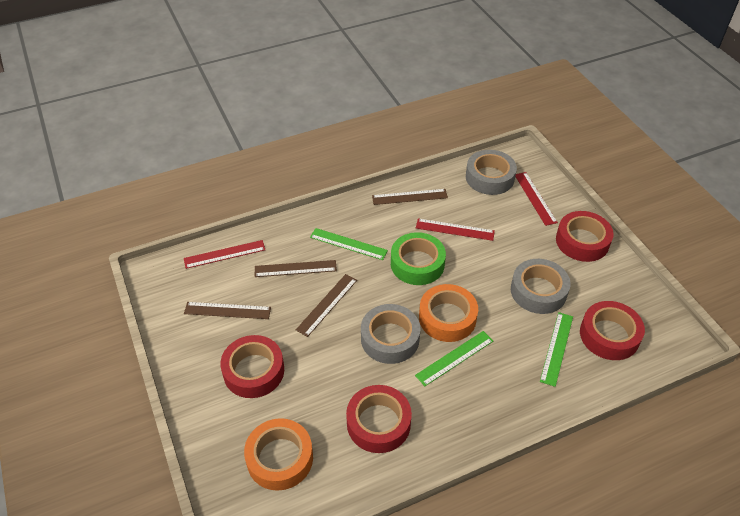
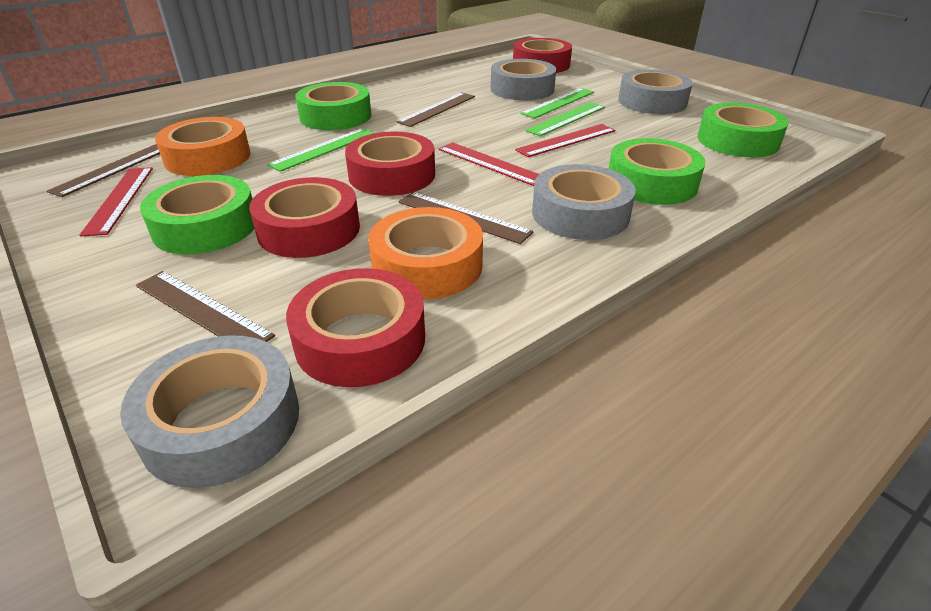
green tape: 1 -> 4
grey tape: 3 -> 4

